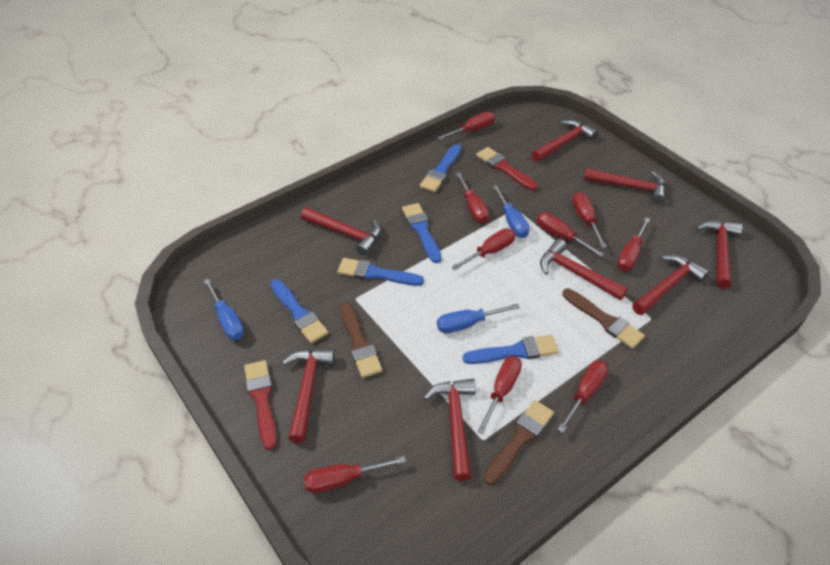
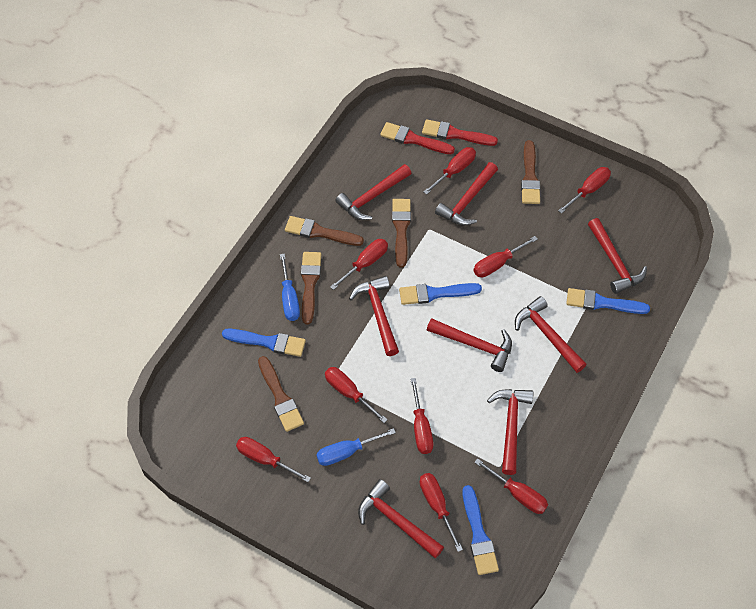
blue brush: 5 -> 4
blue screwdriver: 3 -> 2
brown brush: 3 -> 5

